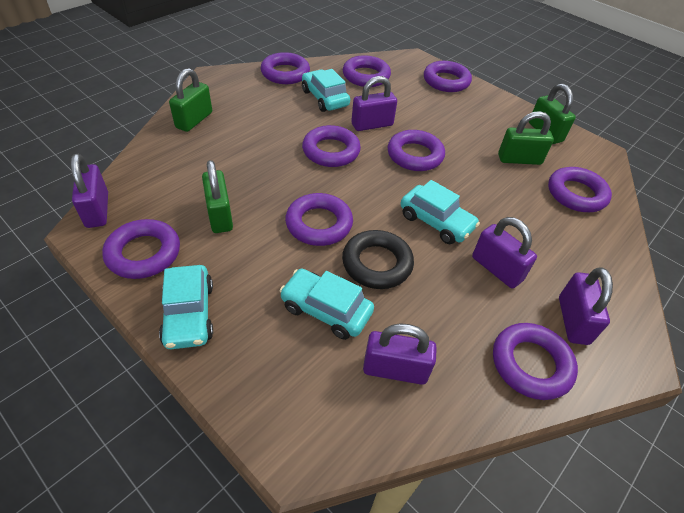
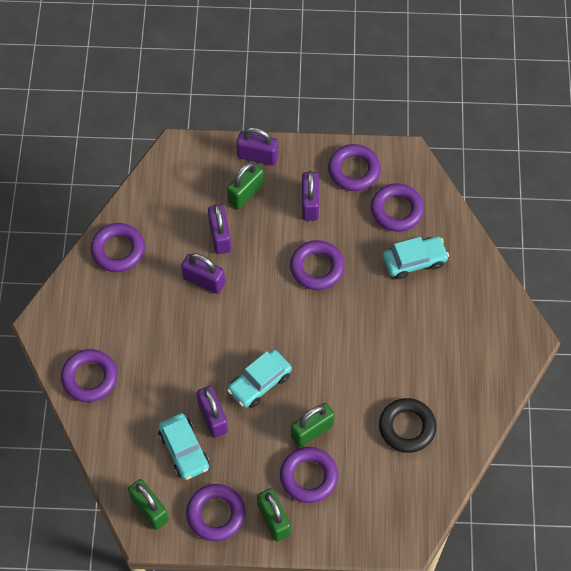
purple ring: 9 -> 7
turquoise car: 4 -> 3

